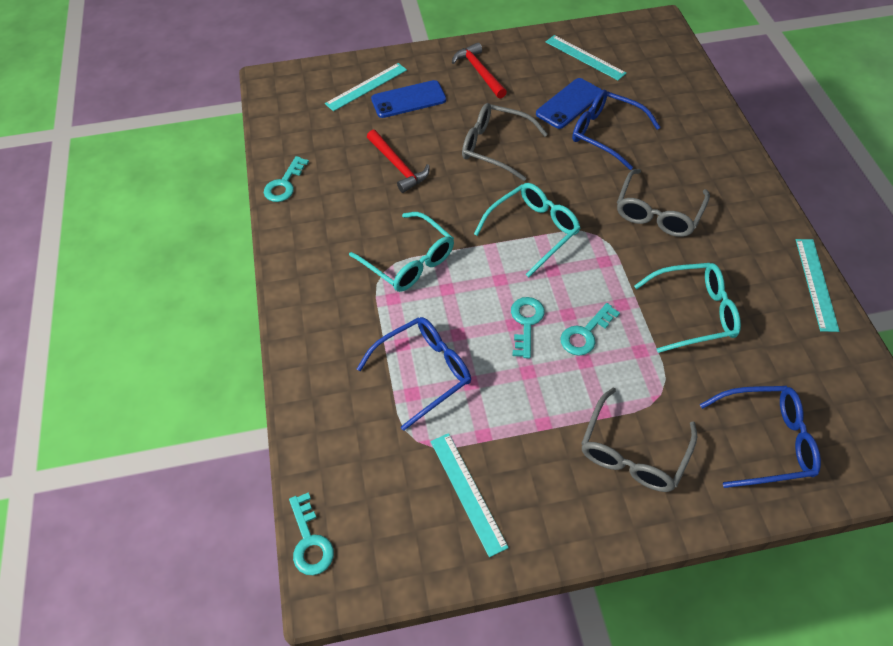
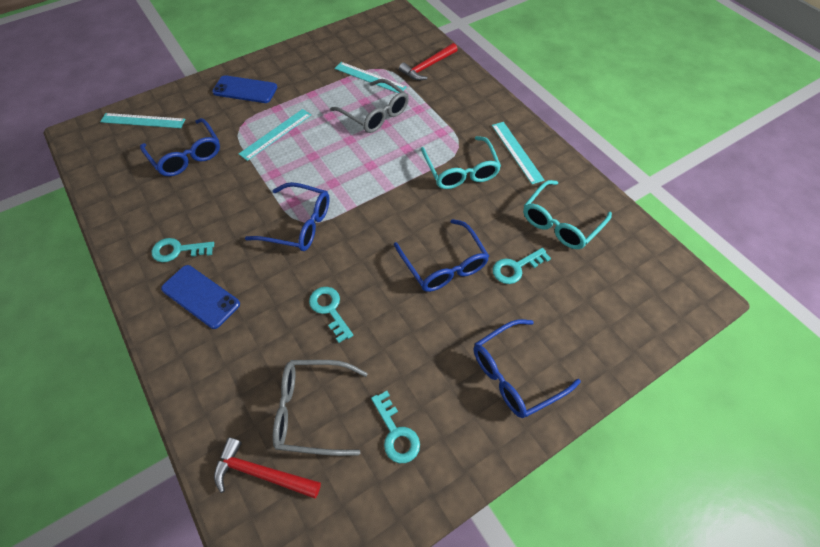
blue glasses: 3 -> 4
grey glasses: 3 -> 2
turquoise glasses: 3 -> 2

